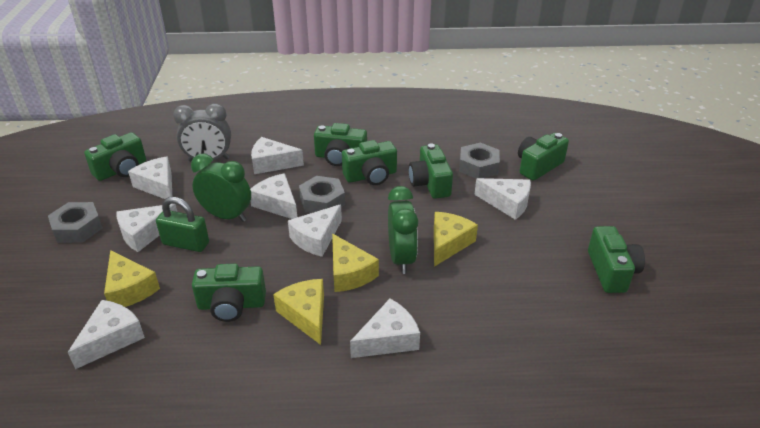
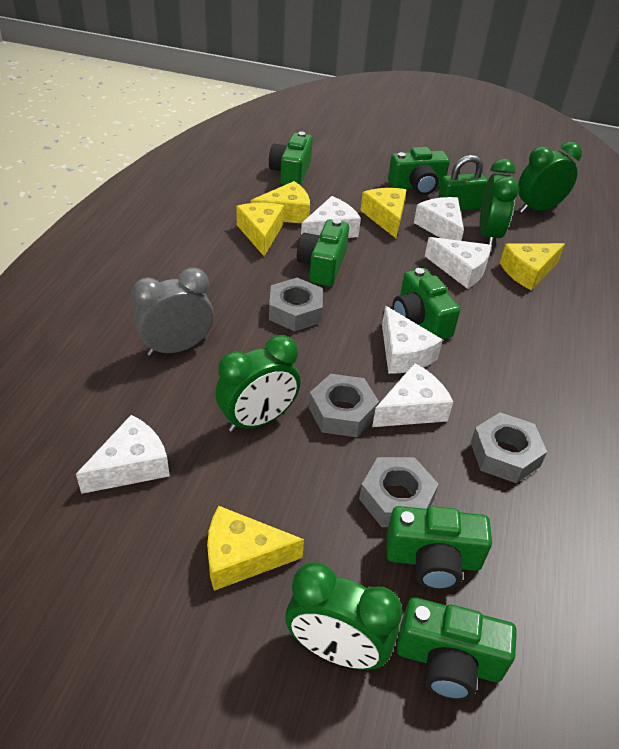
green camera: 7 -> 6
green clock: 2 -> 4
grey nut: 3 -> 4
white cheese: 8 -> 6
yellow cheese: 4 -> 5

